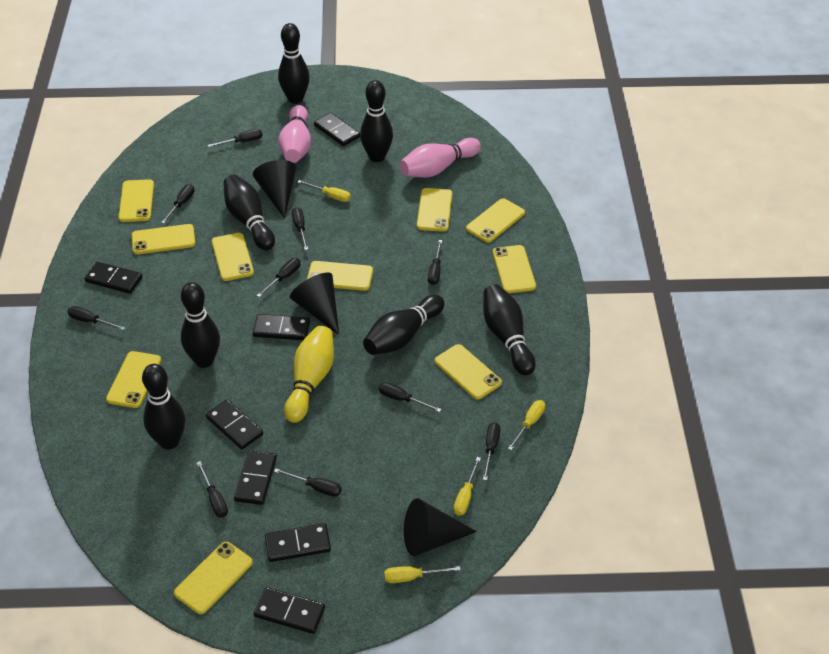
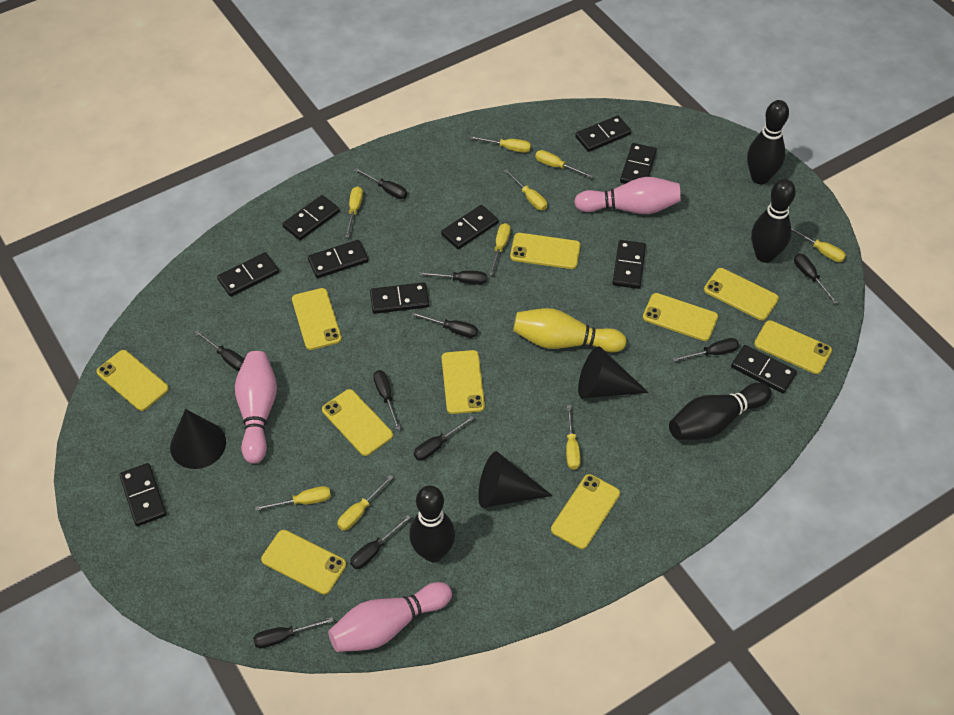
black bowling pin: 7 -> 4
black domino: 7 -> 10
pink bowling pin: 2 -> 3
yellow screwdriver: 4 -> 9

